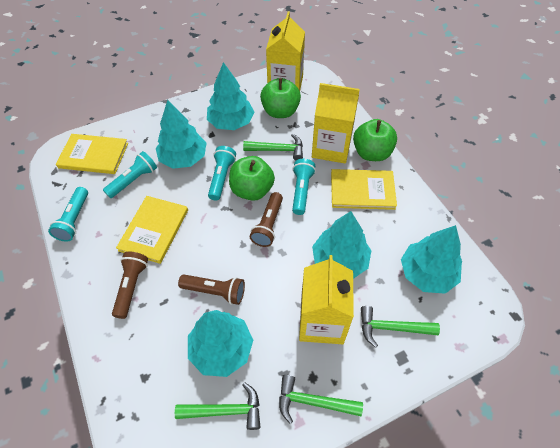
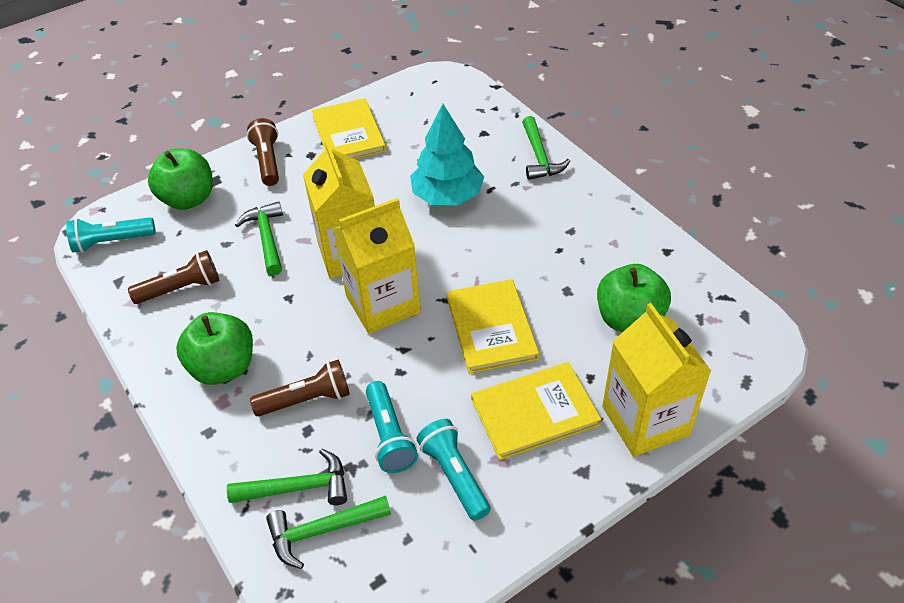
turquoise flashlight: 4 -> 3
turquoise tree: 5 -> 1

